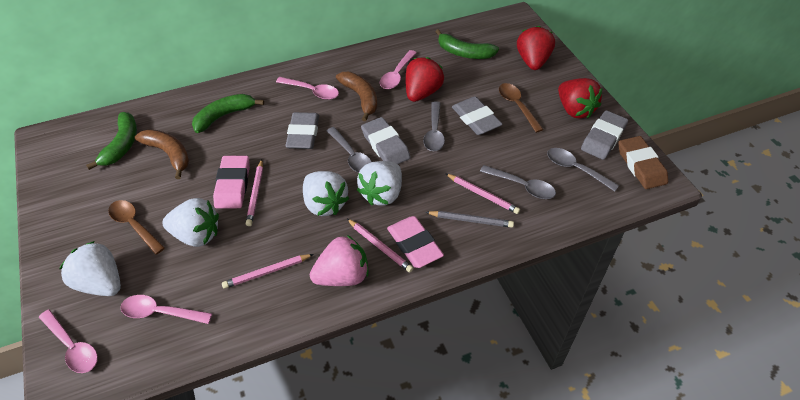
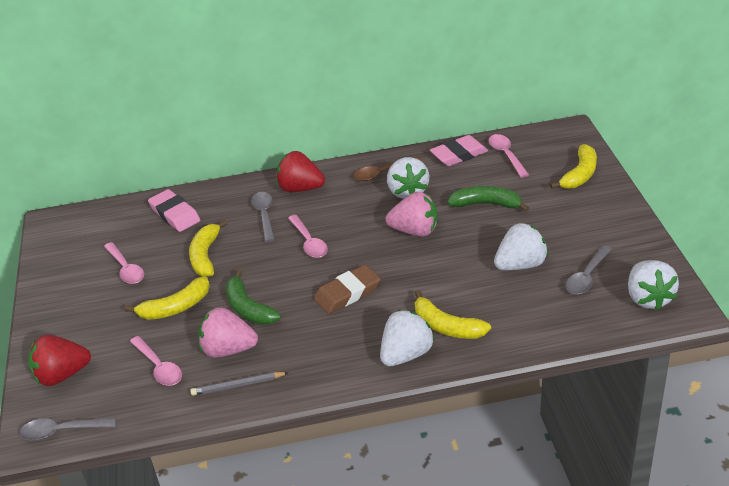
brown banana: 2 -> 0
brown spoon: 2 -> 1
green banana: 3 -> 2
grey eraser: 4 -> 0
grey spoon: 4 -> 3
pink pencil: 4 -> 0
pink strawberry: 1 -> 2
red strawberry: 3 -> 2
yellow banana: 0 -> 4

